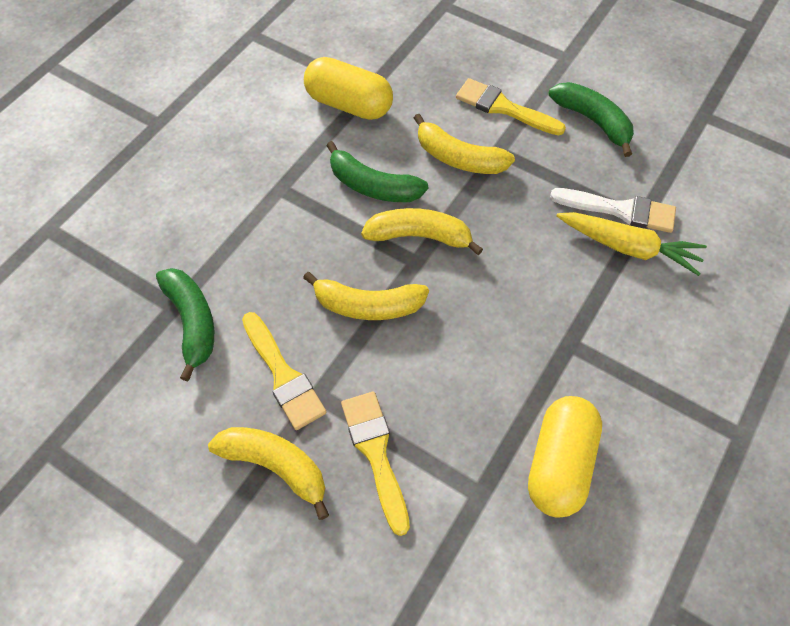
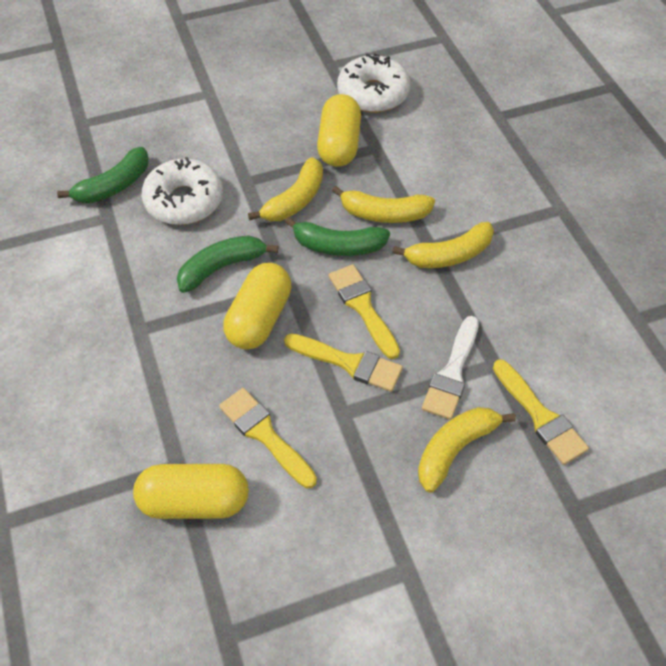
white donut: 0 -> 2
yellow brush: 3 -> 4
yellow capsule: 2 -> 3
yellow carrot: 1 -> 0

